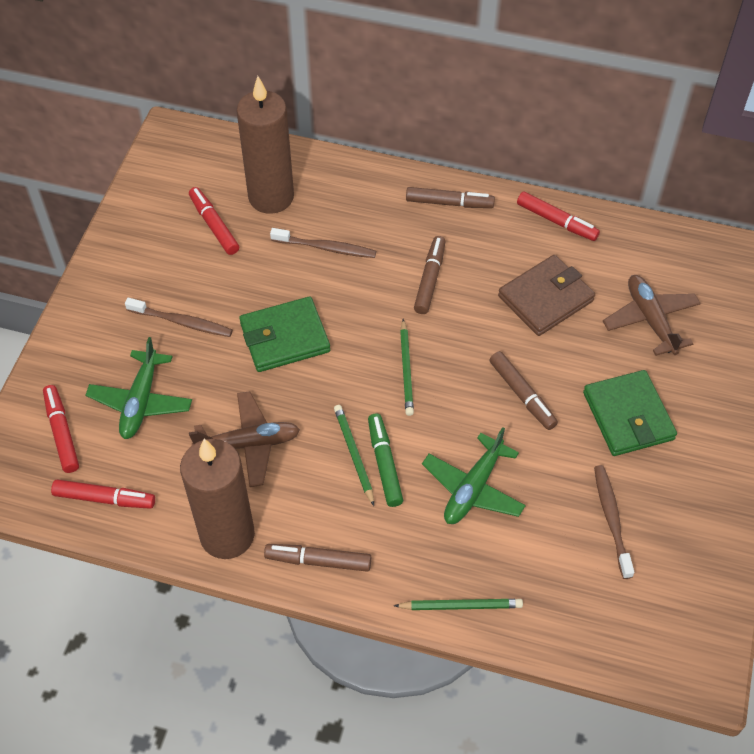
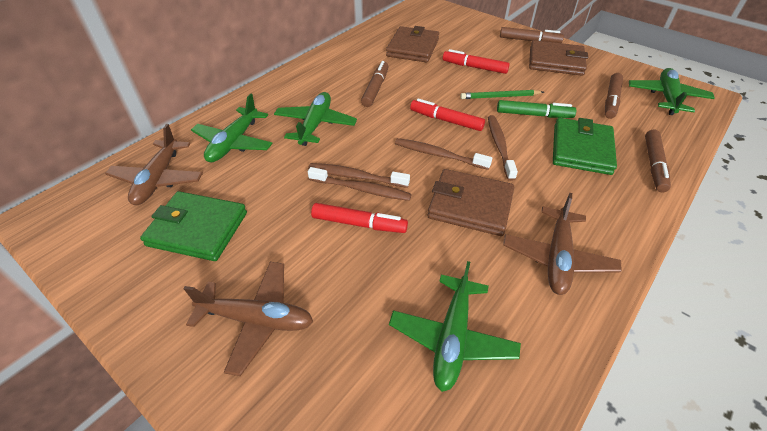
brown candle: 2 -> 0
brown plane: 2 -> 3
brown toothbrush: 3 -> 4
brown wallet: 1 -> 3
green pencil: 3 -> 1
green plane: 2 -> 4
red marker: 4 -> 3

